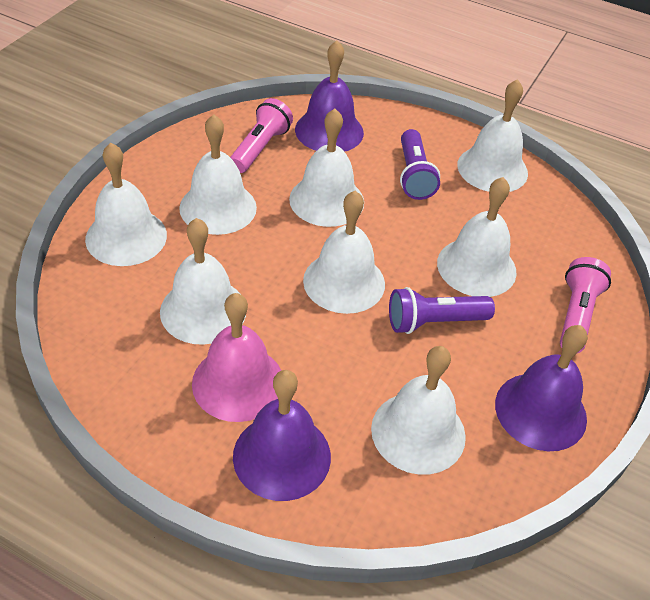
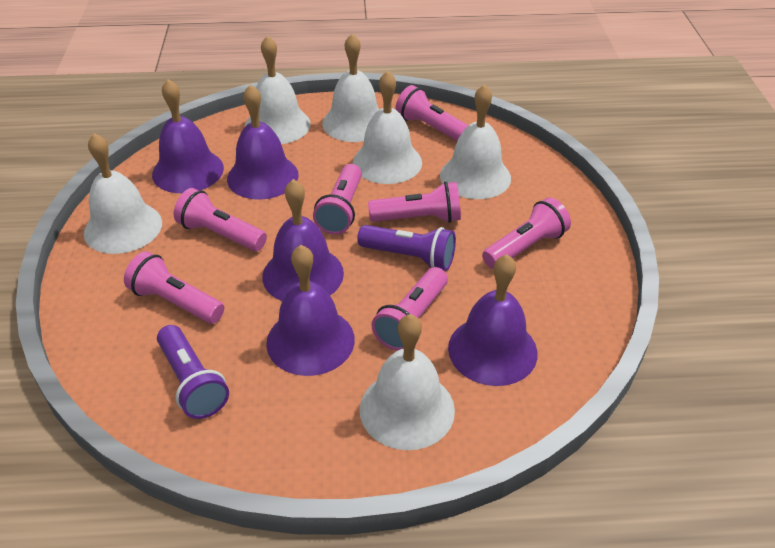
pink bell: 1 -> 0
pink flashlight: 2 -> 7
purple bell: 3 -> 5
white bell: 8 -> 6

